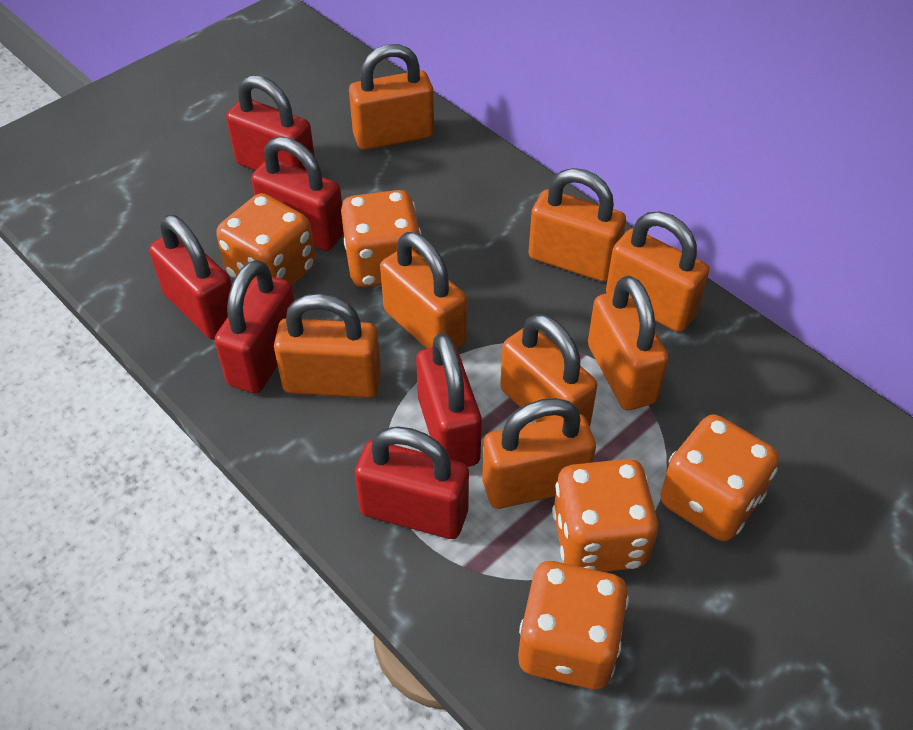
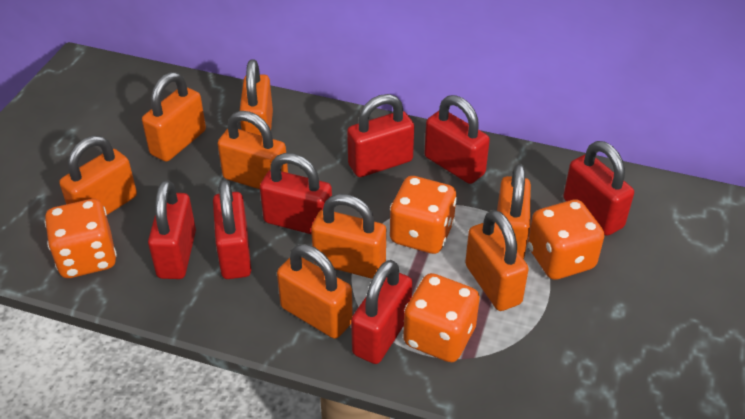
orange dice: 5 -> 4
red padlock: 6 -> 7

